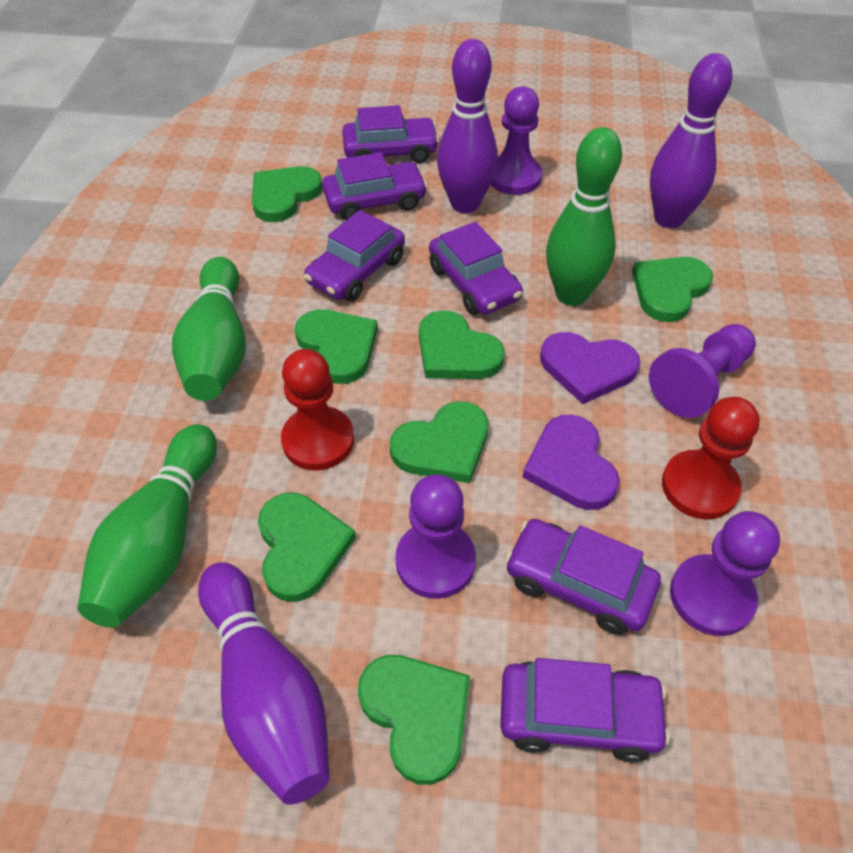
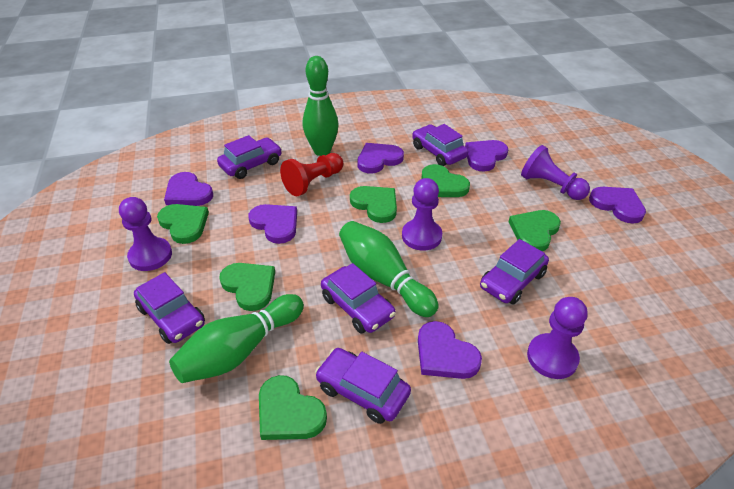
green heart: 7 -> 6
purple bowling pin: 3 -> 0
purple heart: 2 -> 6
red pawn: 2 -> 1

